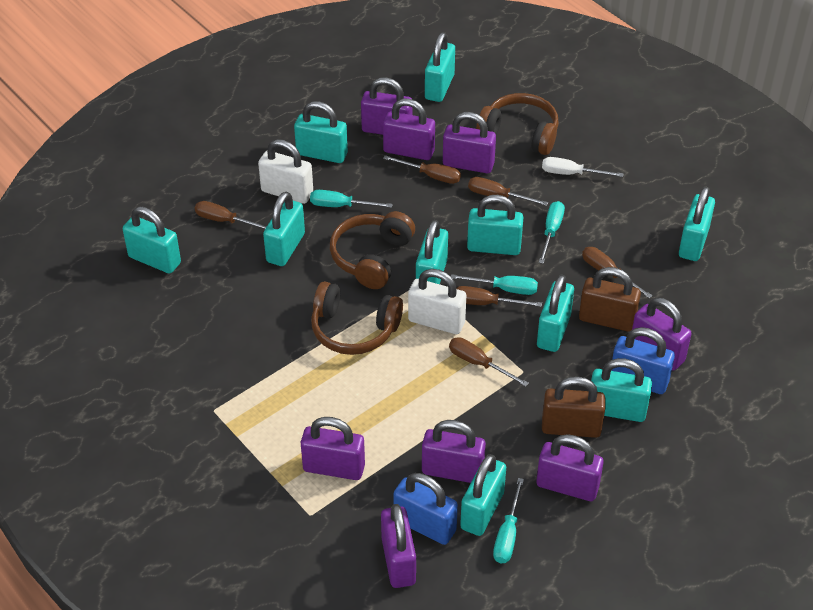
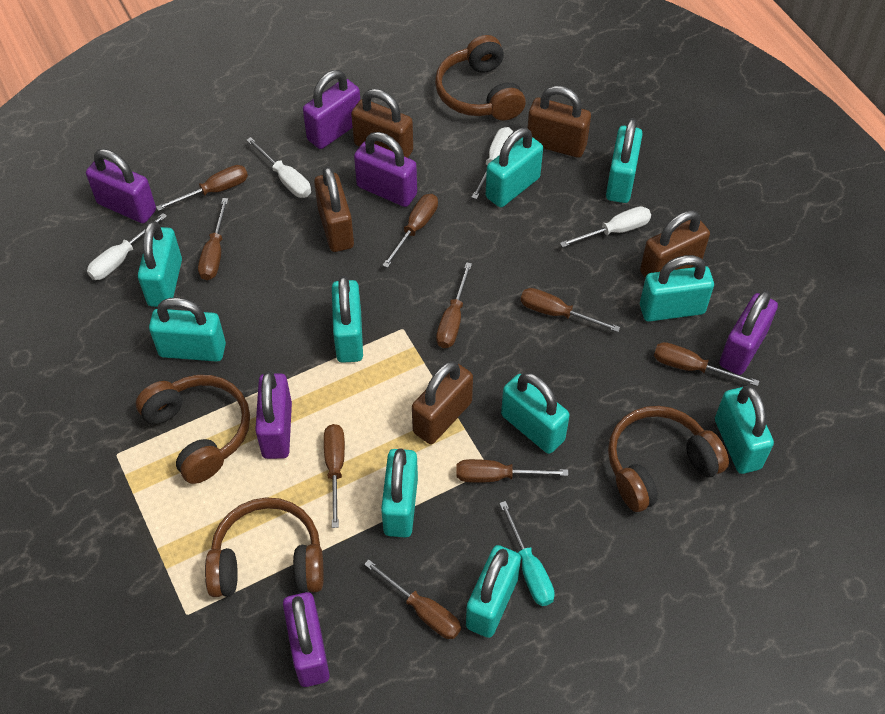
blue padlock: 2 -> 0
brown headphones: 3 -> 4
brown padlock: 2 -> 5
brown screwdriver: 6 -> 9
purple padlock: 8 -> 6
turquoise screwdriver: 4 -> 1
white padlock: 2 -> 0
white screwdriver: 1 -> 4

